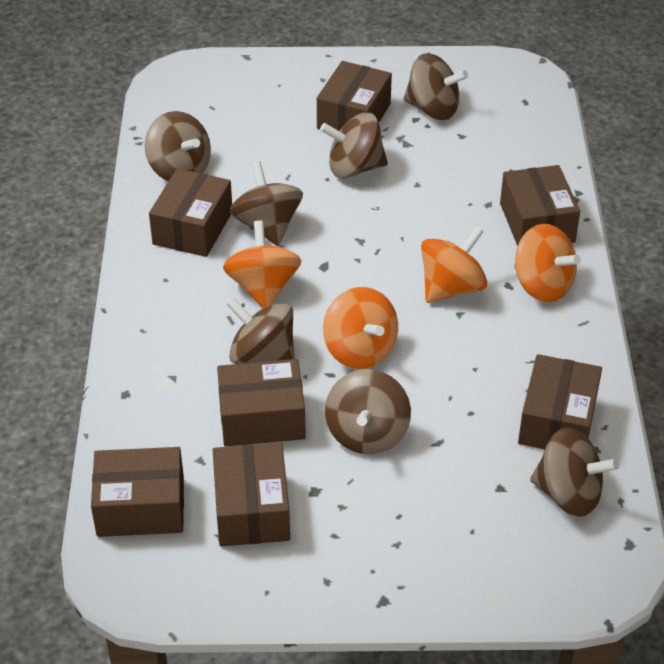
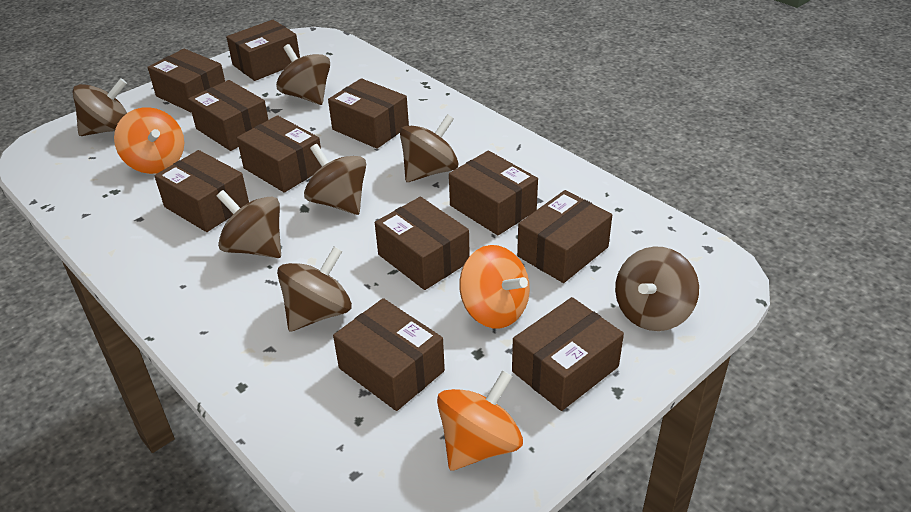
brown box: 7 -> 11
orange spinning top: 4 -> 3

